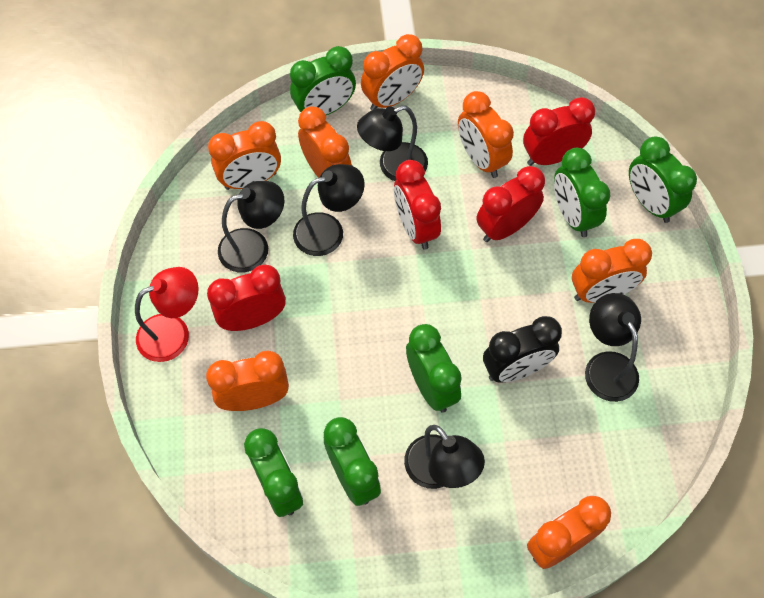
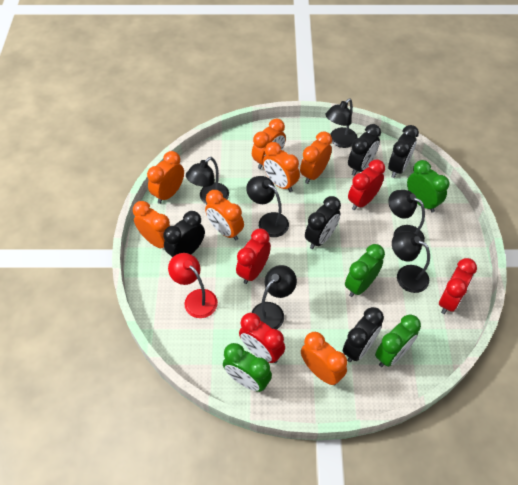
black clock: 1 -> 5
black lamp: 5 -> 6
green clock: 6 -> 4

